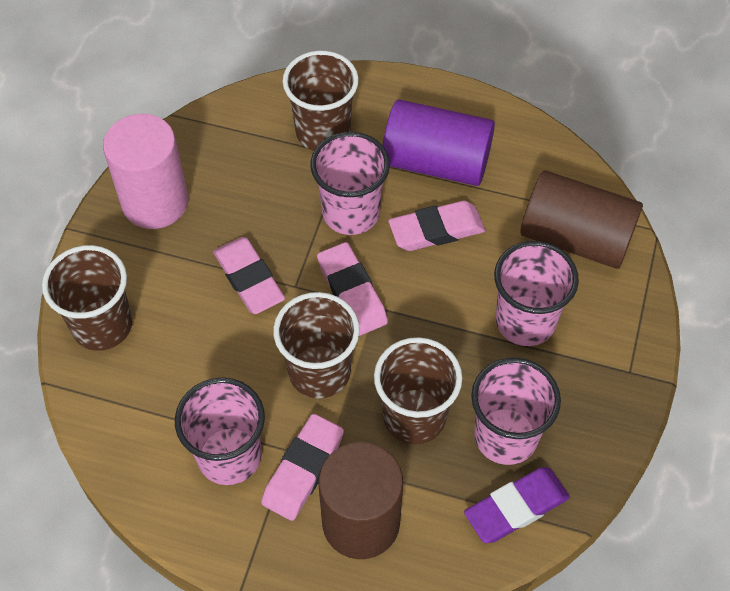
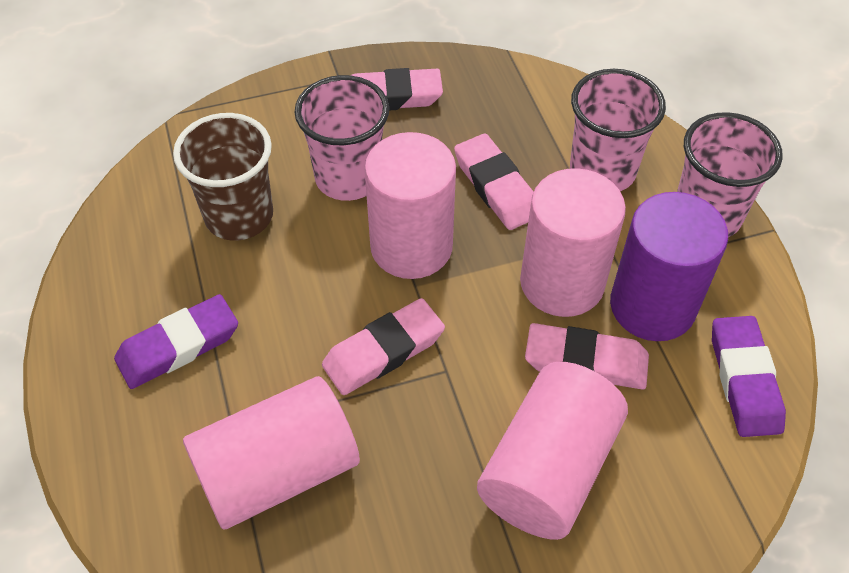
brown cup: 4 -> 1
brown cylinder: 2 -> 0
pink cup: 4 -> 3
pink cylinder: 1 -> 4
purple eraser: 1 -> 2

